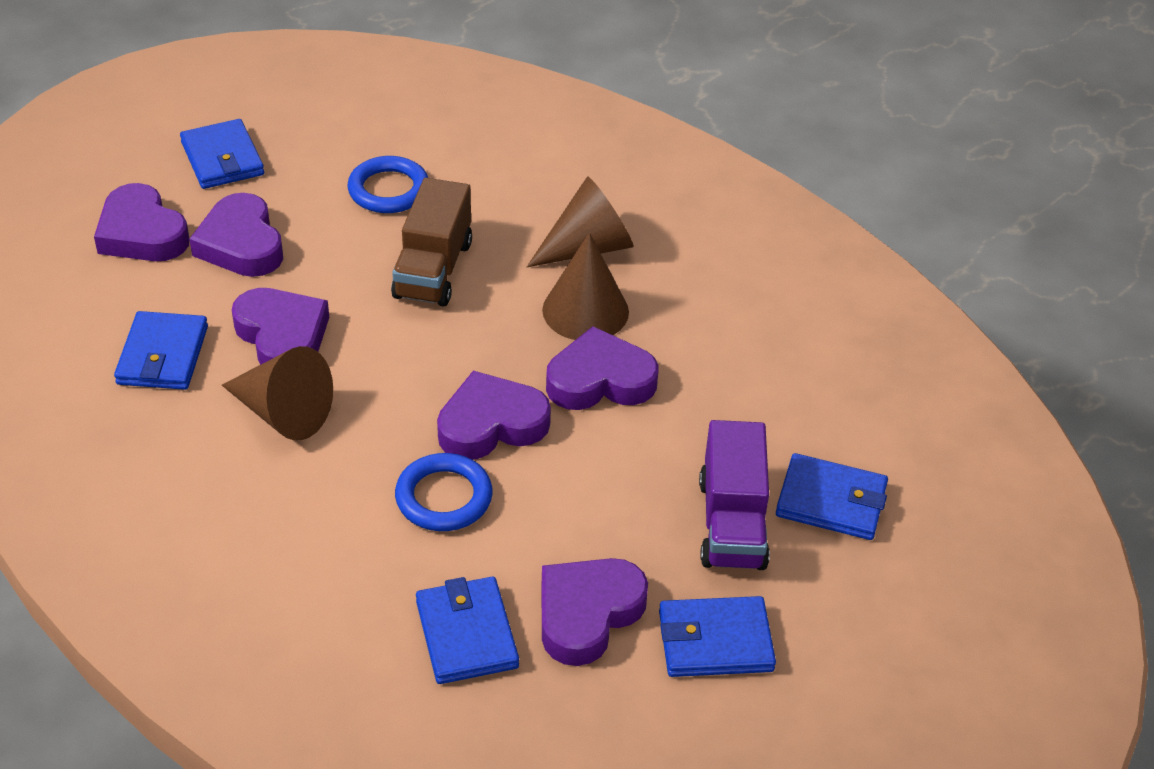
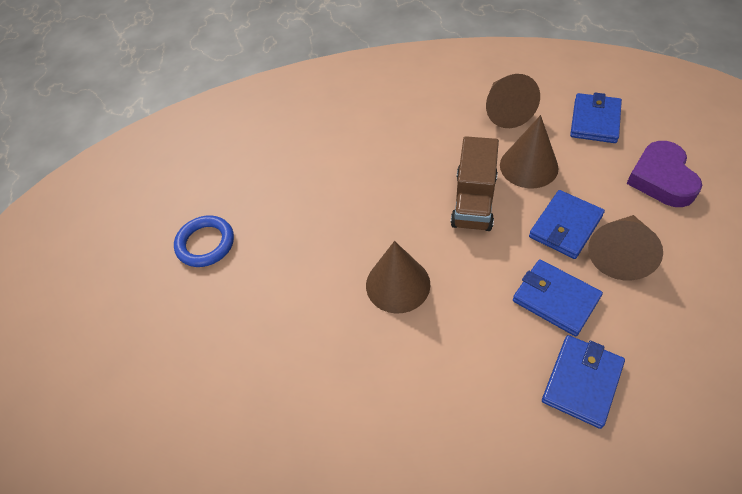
blue ring: 2 -> 1
blue wallet: 5 -> 4
brown cone: 3 -> 4
purple heart: 6 -> 1
purple truck: 1 -> 0

